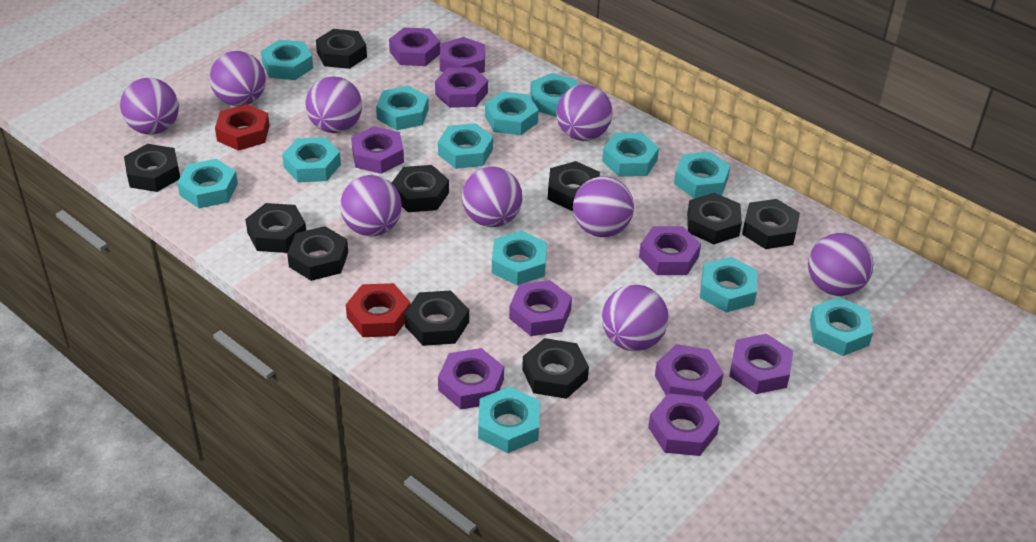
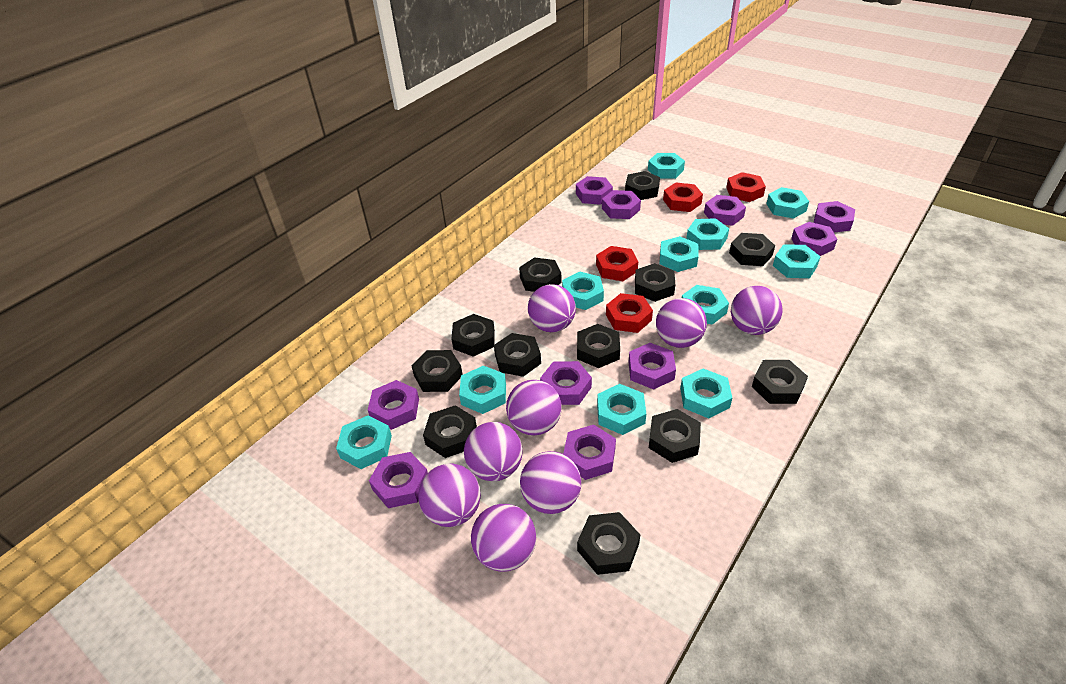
black nut: 10 -> 12
purple ball: 9 -> 8
red nut: 2 -> 4
turquoise nut: 13 -> 11

